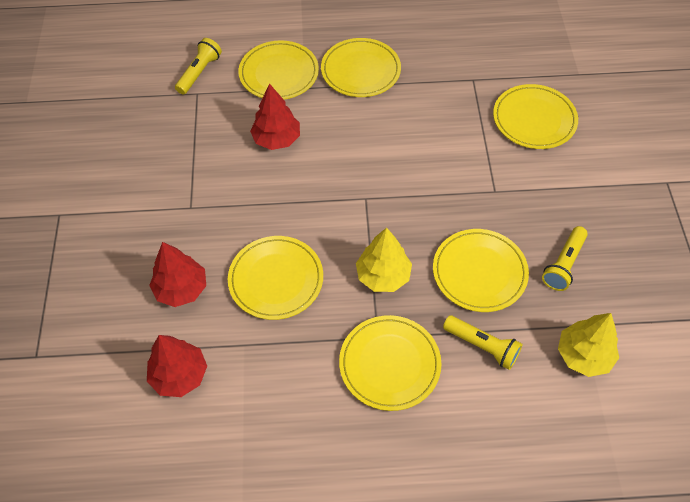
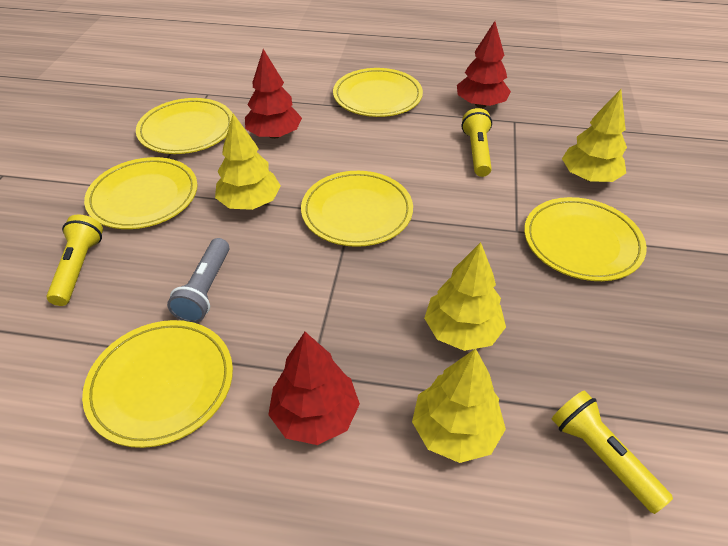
grey flashlight: 0 -> 1
yellow tree: 2 -> 4

